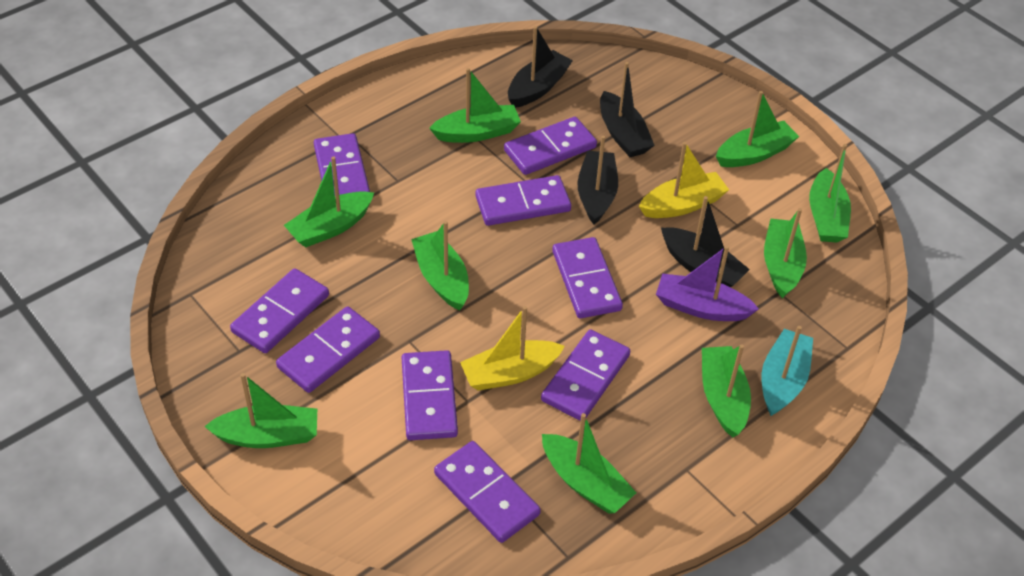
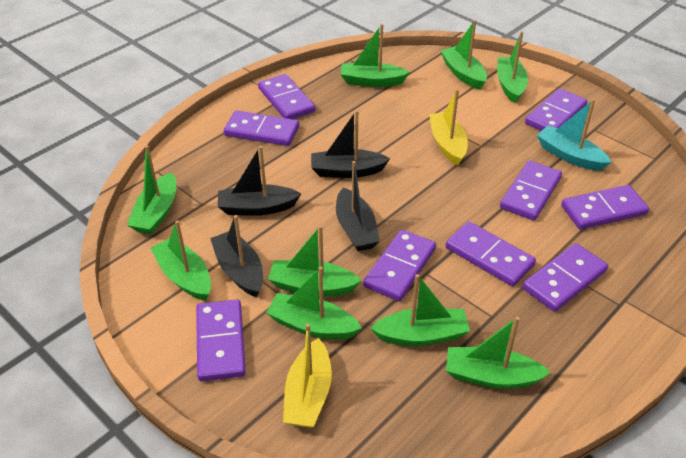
purple boat: 1 -> 0

